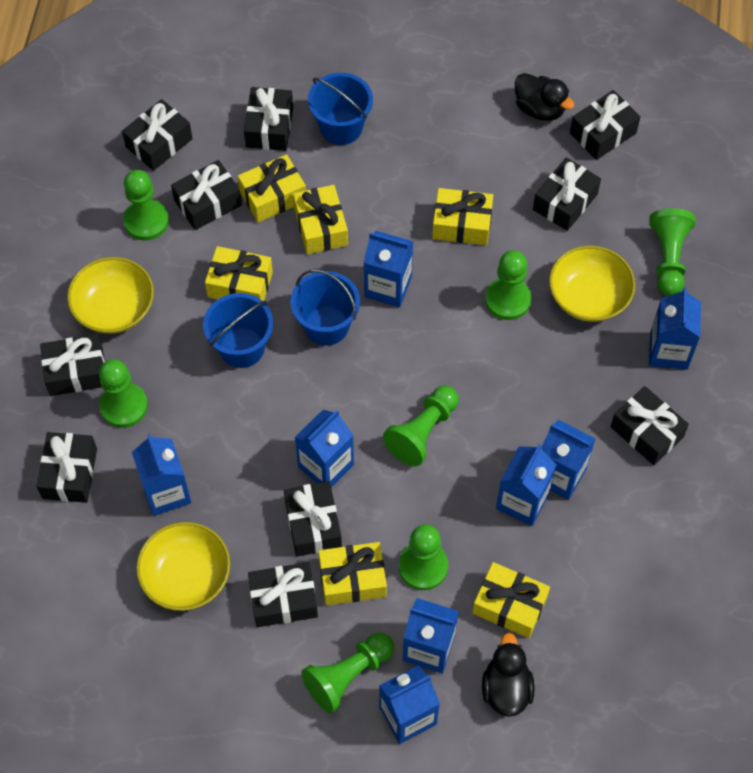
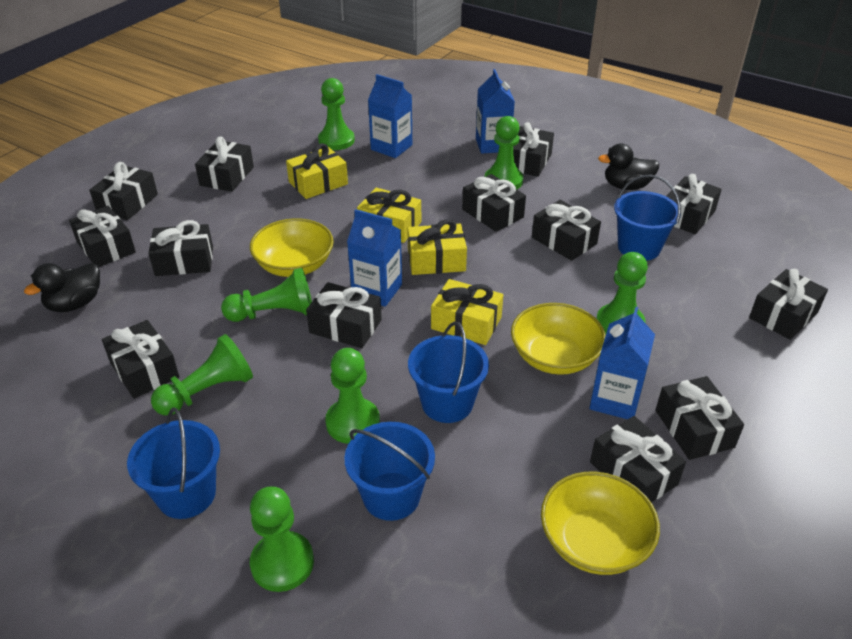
black gift: 10 -> 13
blue bucket: 3 -> 4
blue carton: 8 -> 4
yellow gift: 6 -> 4

